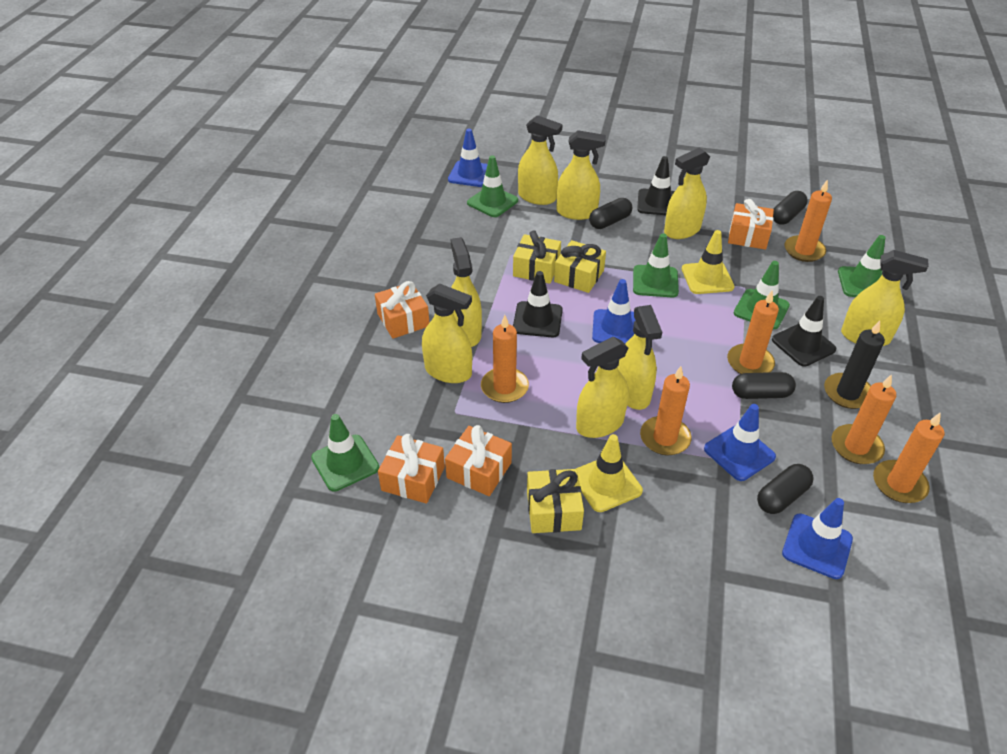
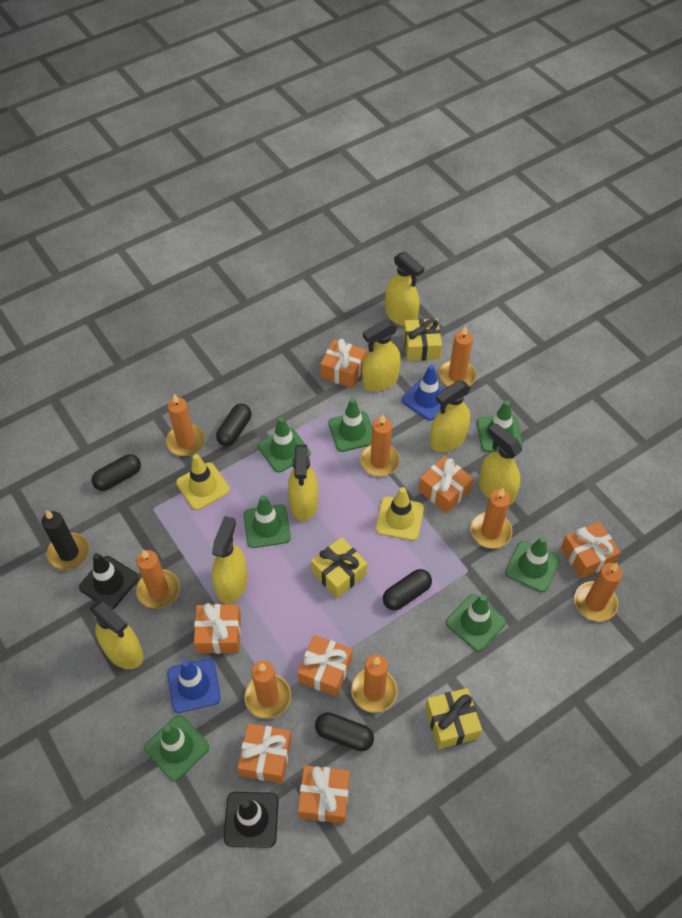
black traffic cone: 3 -> 2
blue traffic cone: 4 -> 2
green traffic cone: 5 -> 7
orange candle: 6 -> 8
orange gift: 4 -> 7
yellow spray bottle: 8 -> 7

